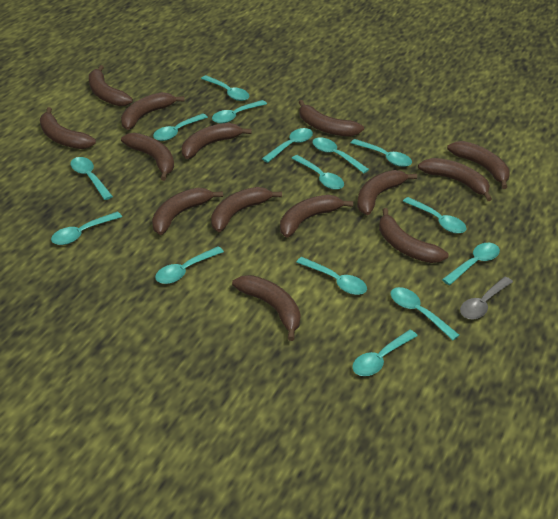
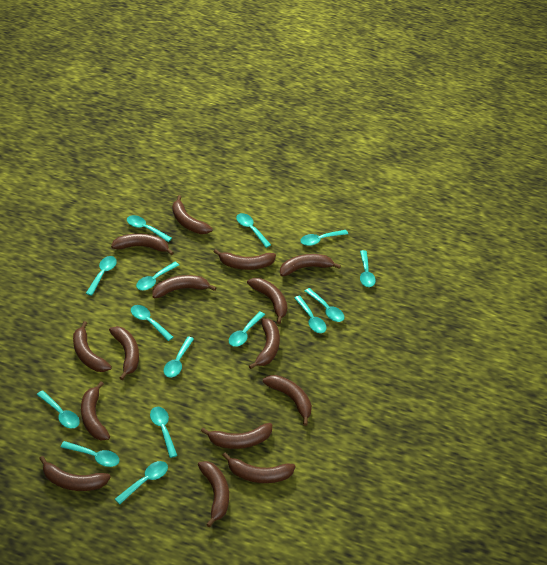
brown banana: 14 -> 15
grey spoon: 1 -> 0

